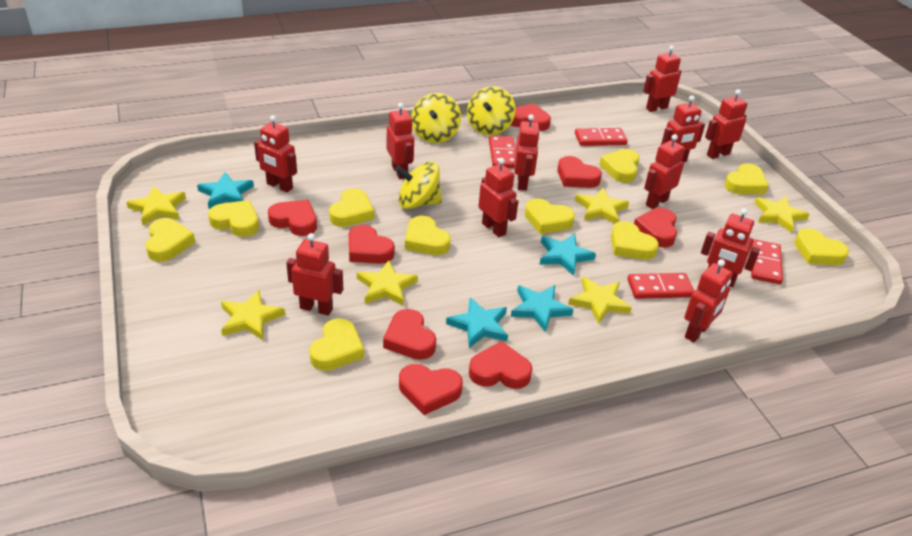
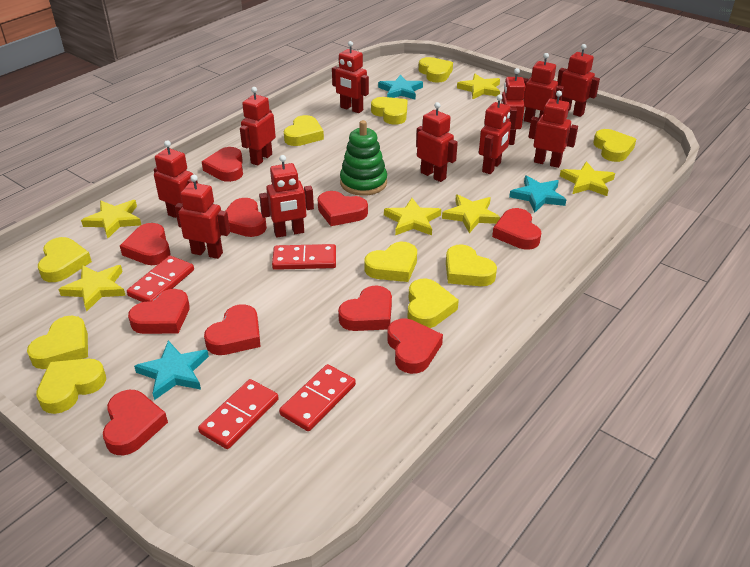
green stacking toy: 0 -> 1
red heart: 8 -> 10
turquoise star: 4 -> 3
yellow spinning top: 3 -> 0

